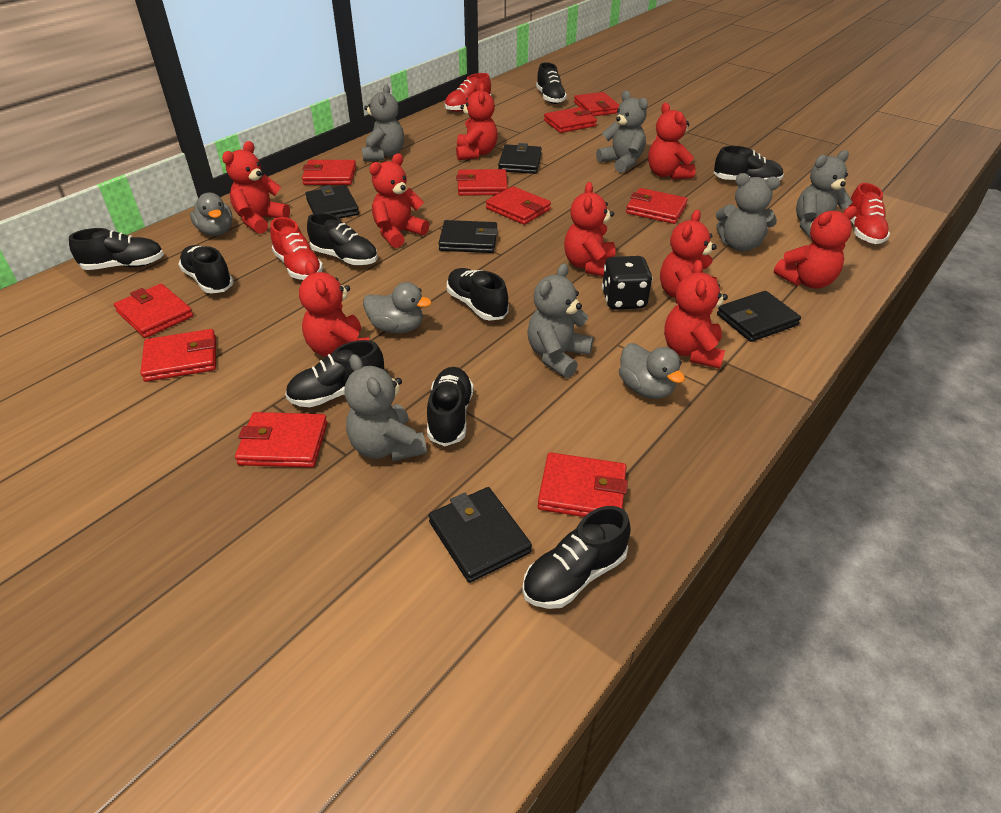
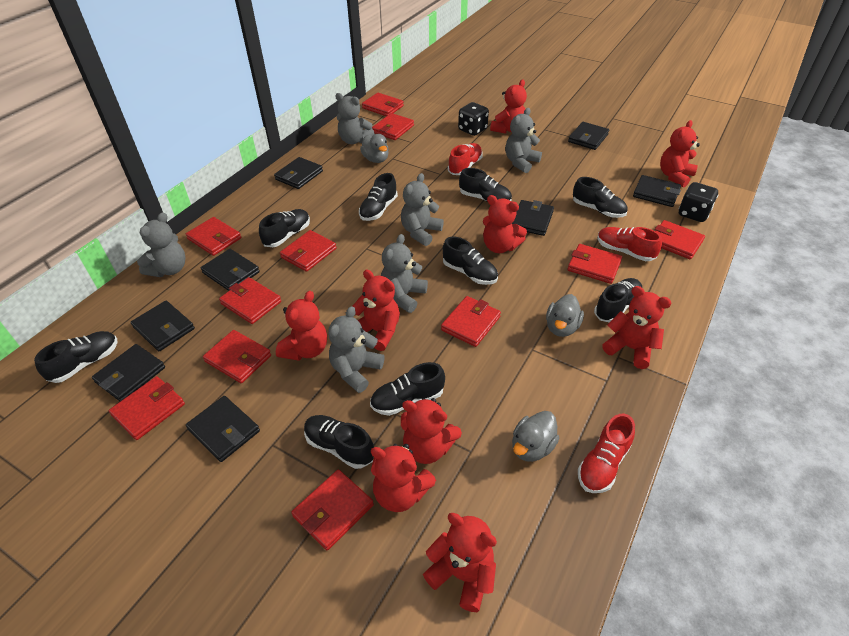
black dice: 1 -> 2
black wallet: 5 -> 8
red wallet: 10 -> 11

